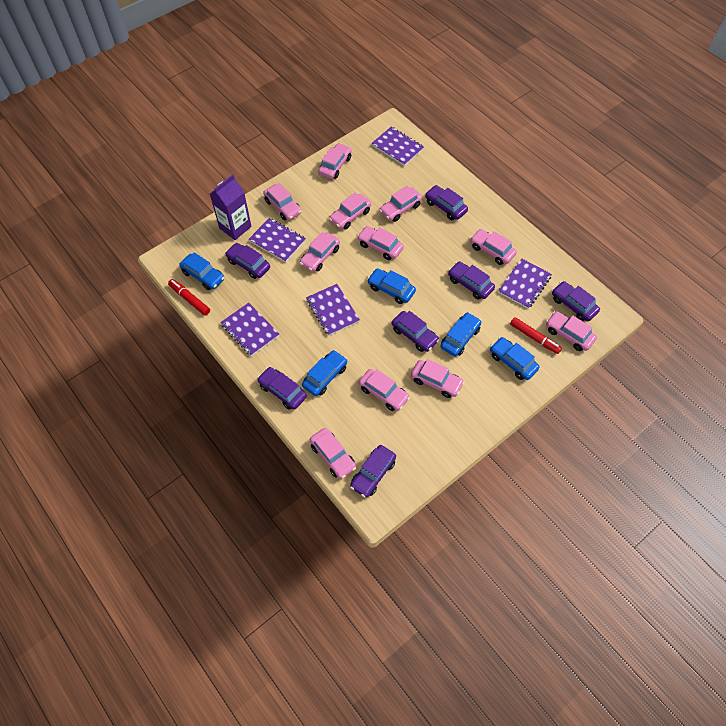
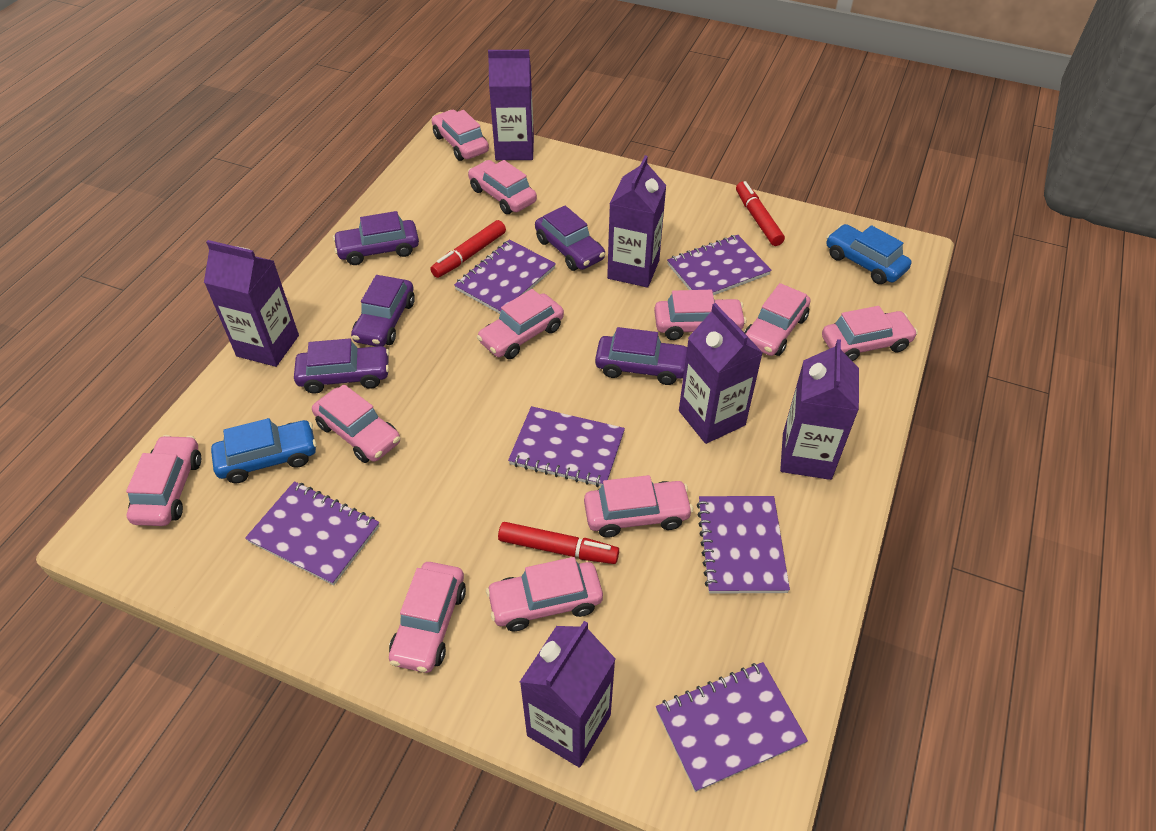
blue car: 5 -> 2
purple car: 7 -> 5
purple carton: 1 -> 6
purple notebook: 5 -> 6
red marker: 2 -> 3

